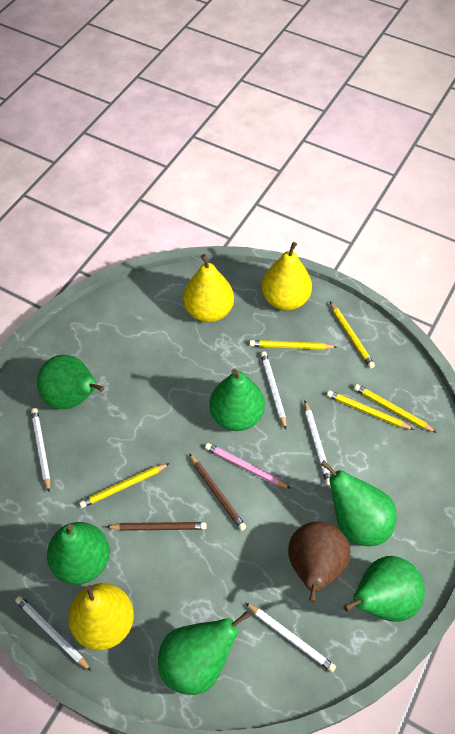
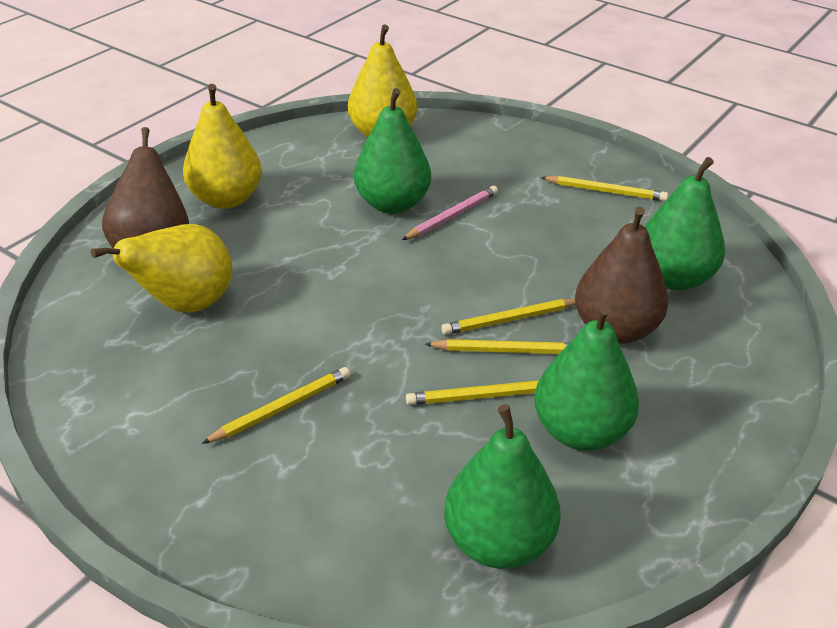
brown pear: 1 -> 2
brown pencil: 2 -> 0
green pear: 6 -> 4
white pencil: 5 -> 0

